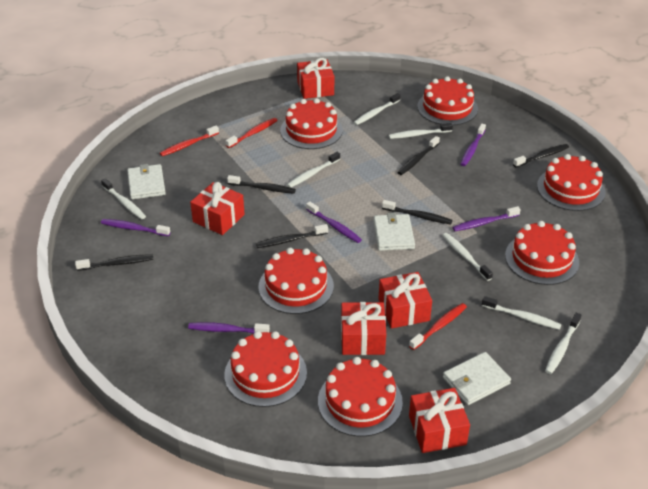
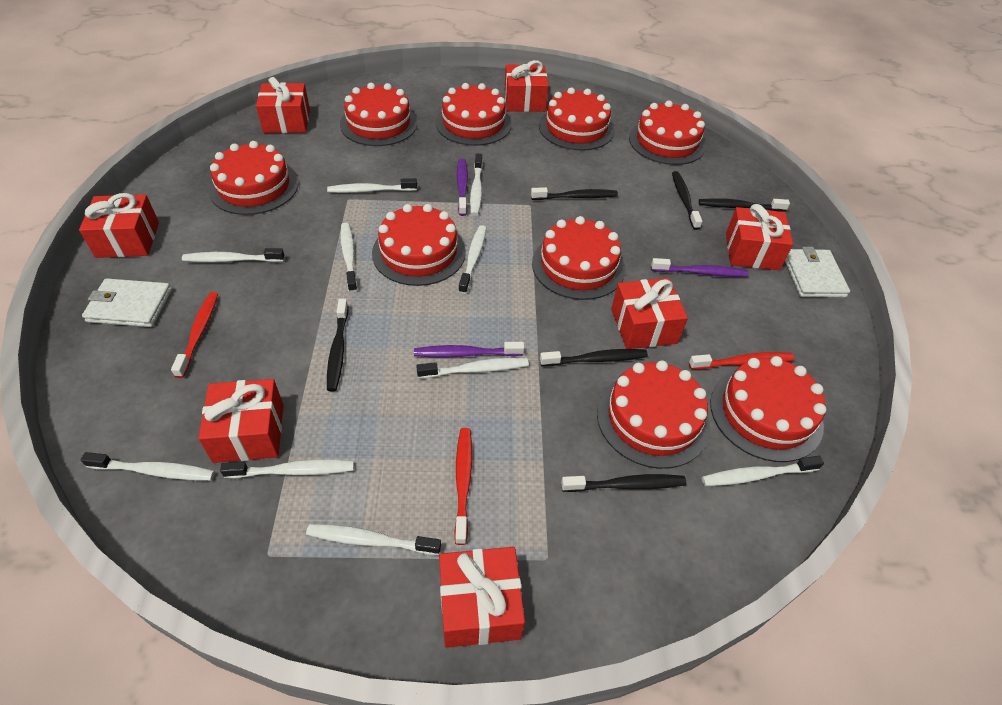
purple toothbrush: 5 -> 3
red cake: 7 -> 9
red gift: 5 -> 7
white toothbrush: 7 -> 10
white wallet: 3 -> 2

